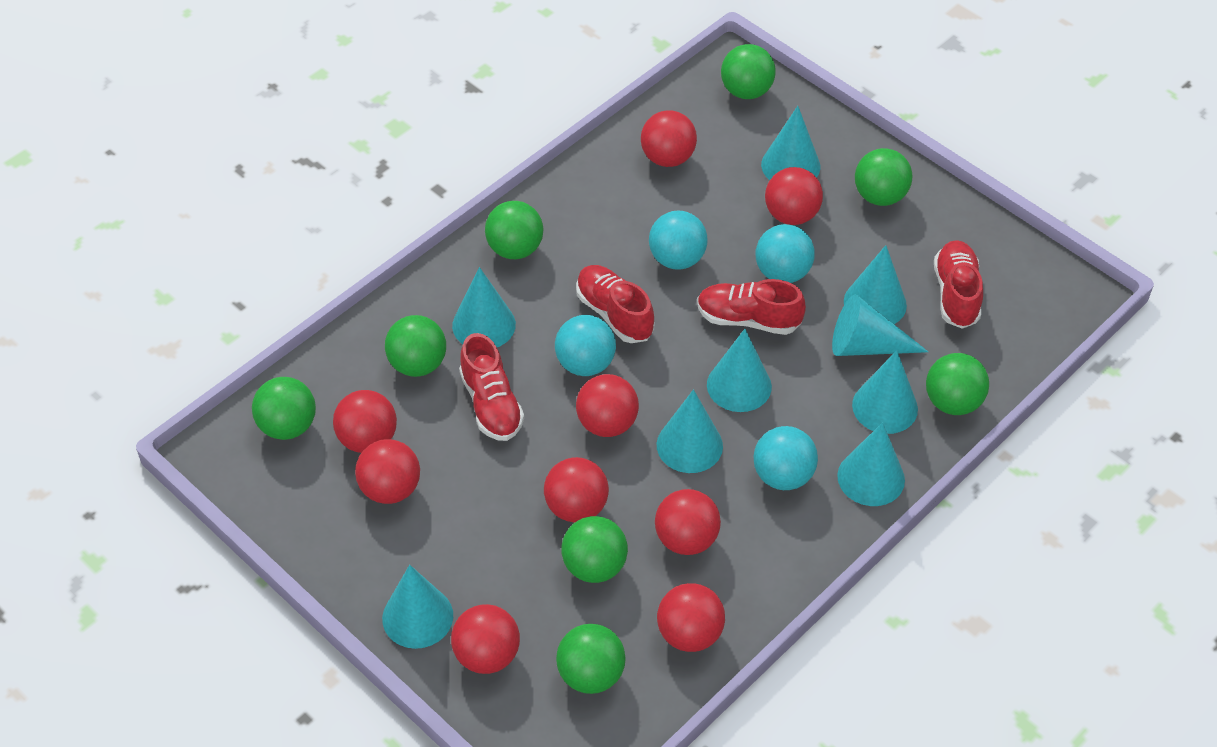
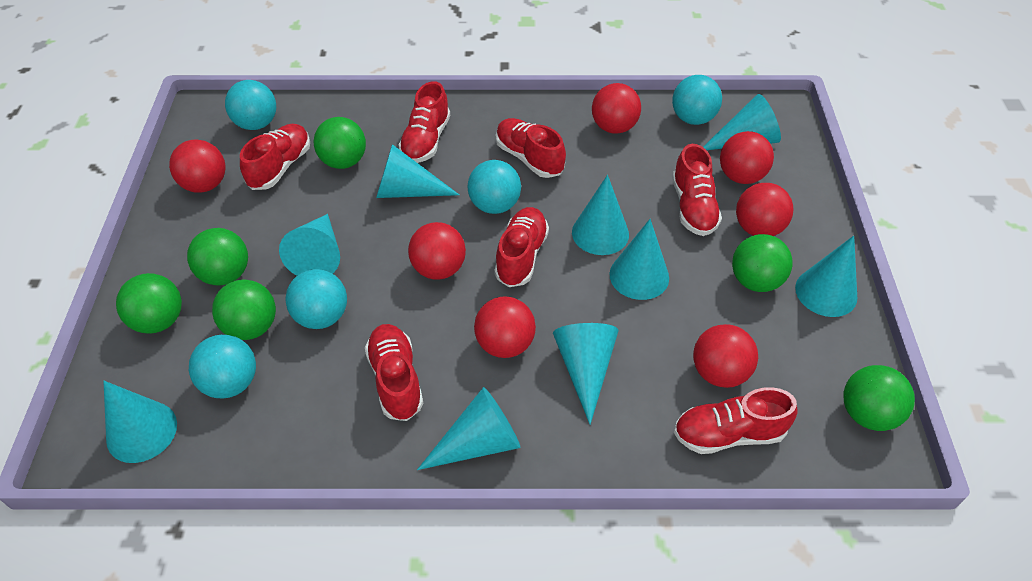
green ball: 8 -> 6
red ball: 9 -> 7
red shoe: 4 -> 7
turquoise ball: 4 -> 5

